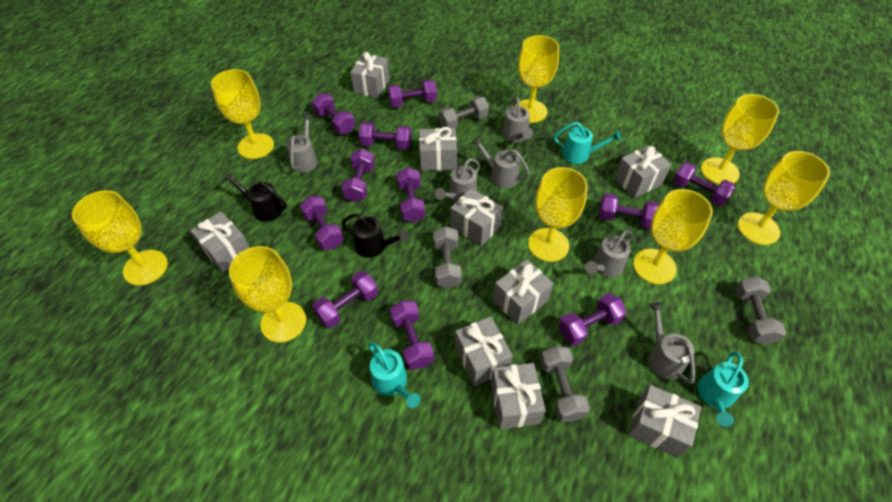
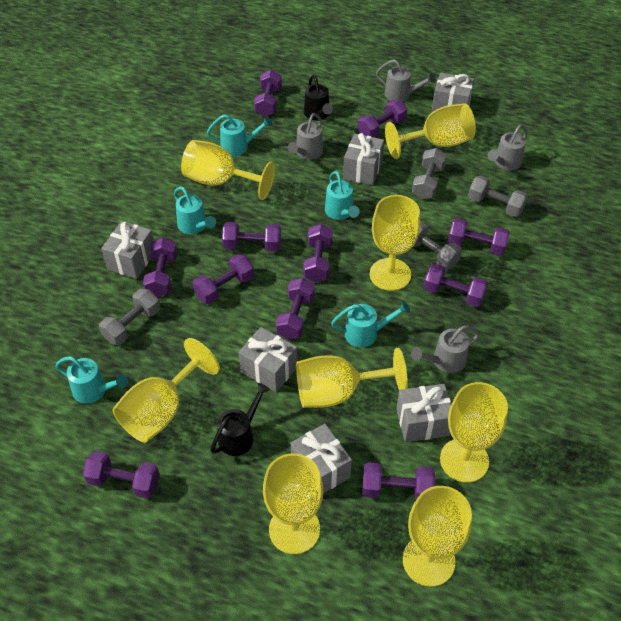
grey gift: 9 -> 6
grey watering can: 6 -> 4
turquoise watering can: 3 -> 5

